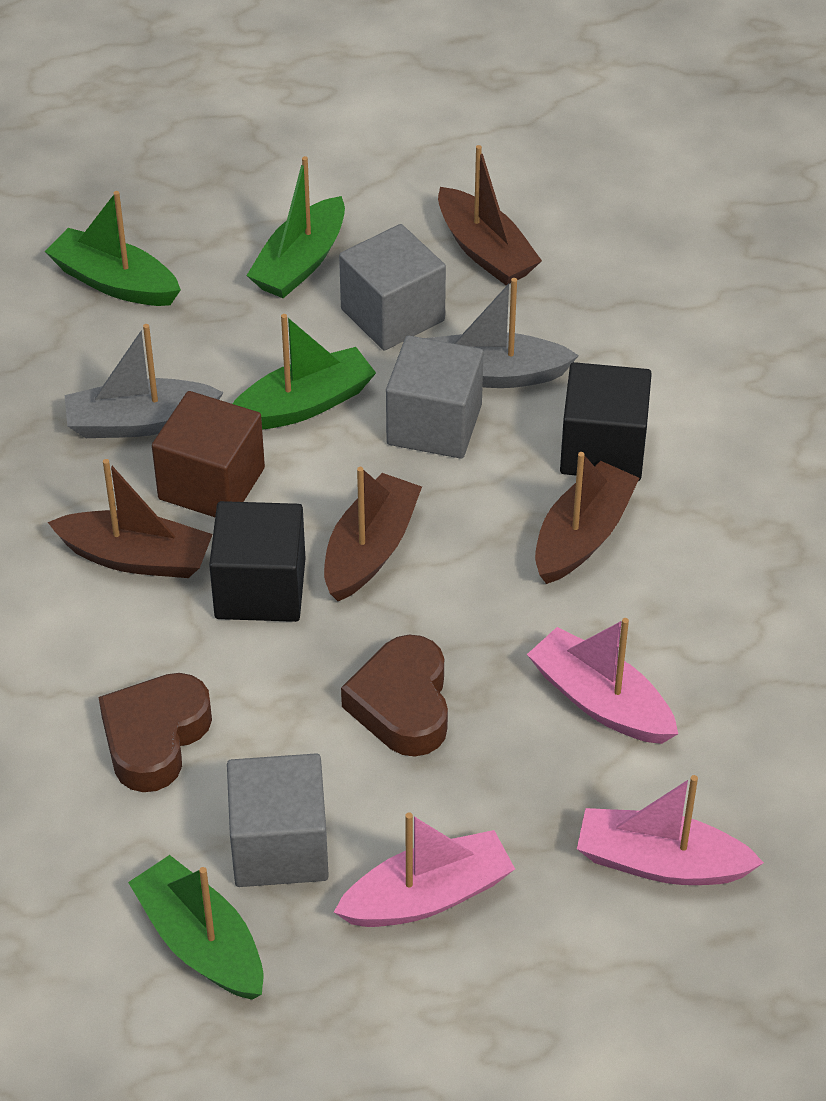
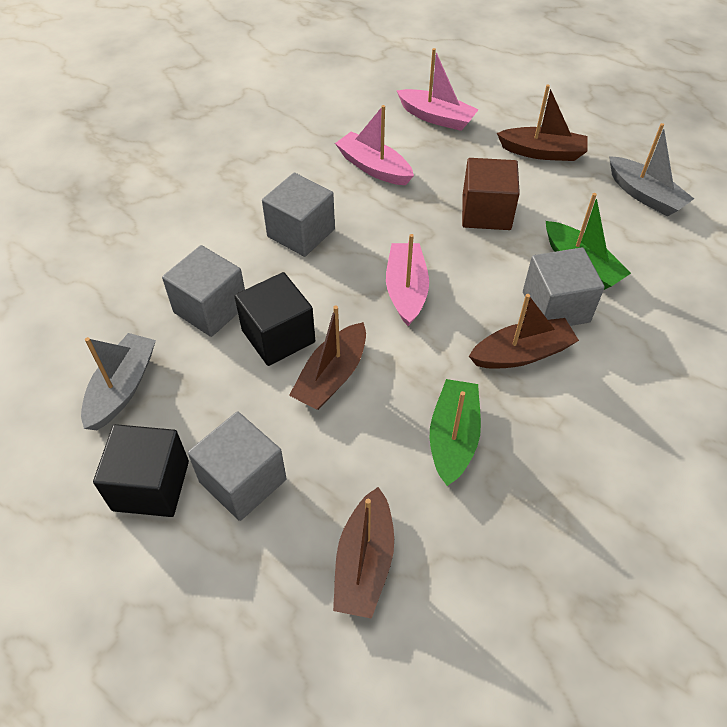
brown heart: 2 -> 0
green boat: 4 -> 2
grey cube: 3 -> 4

